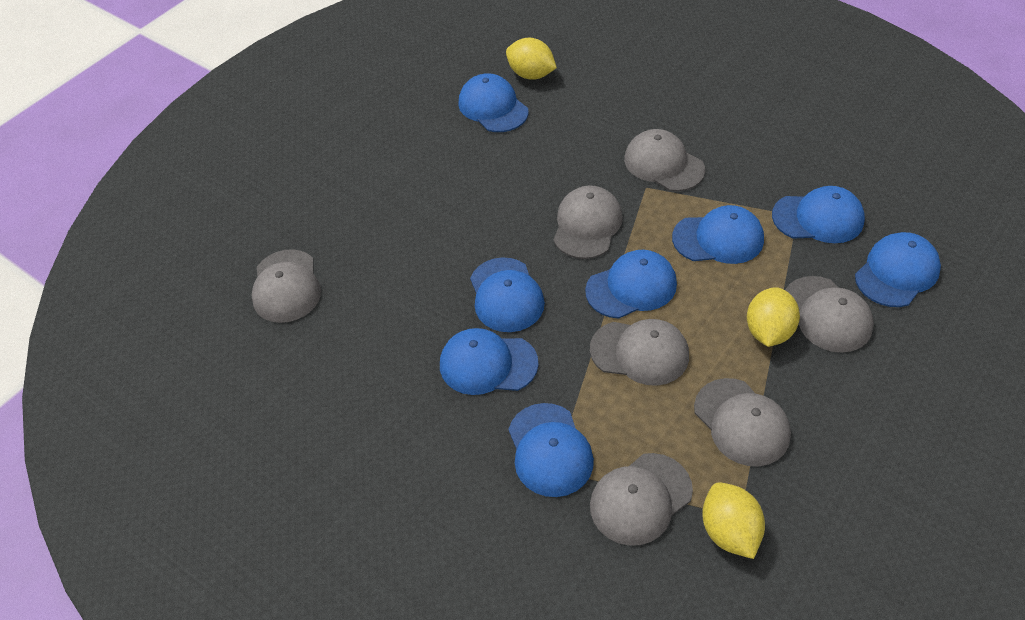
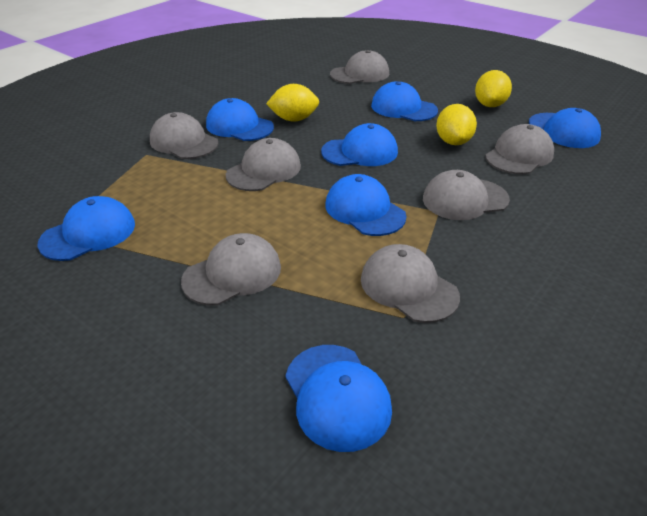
blue cap: 8 -> 7

